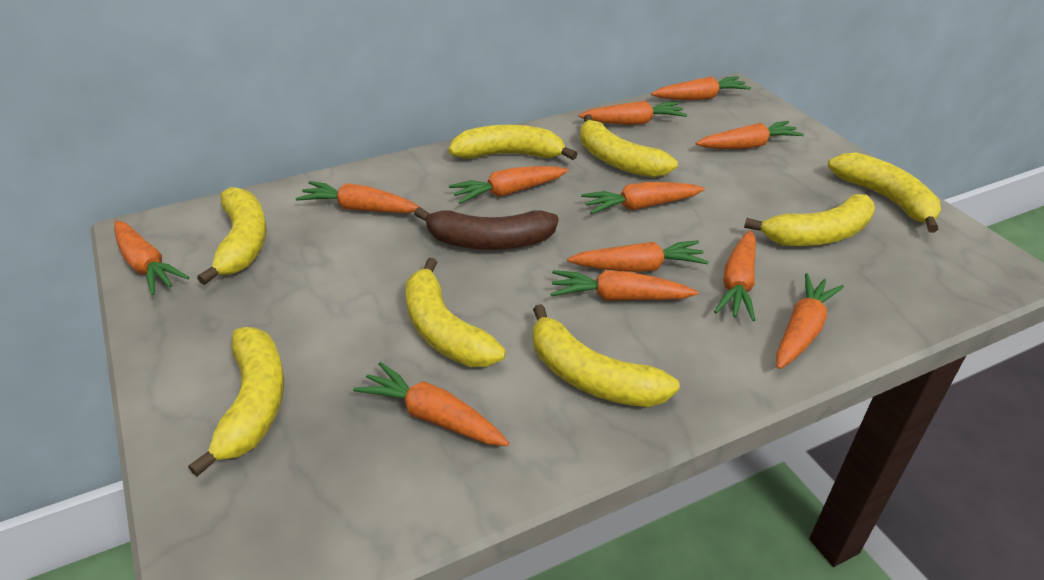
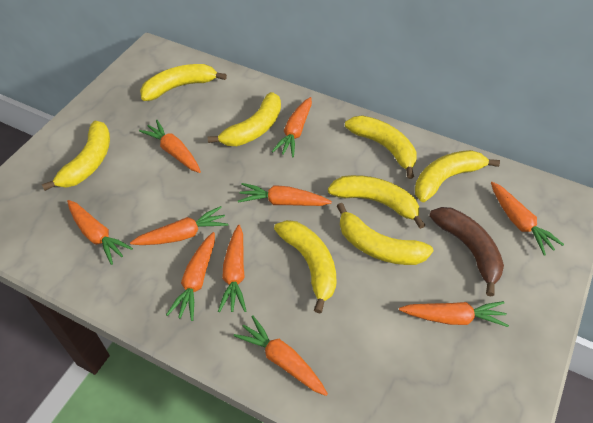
orange carrot: 12 -> 10

